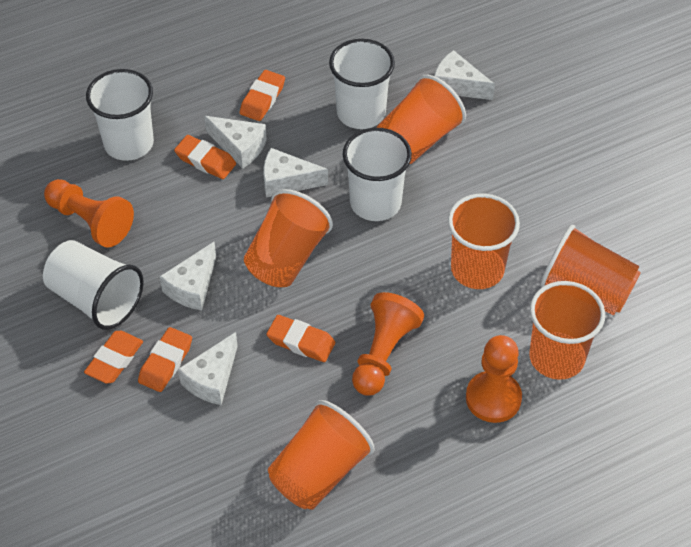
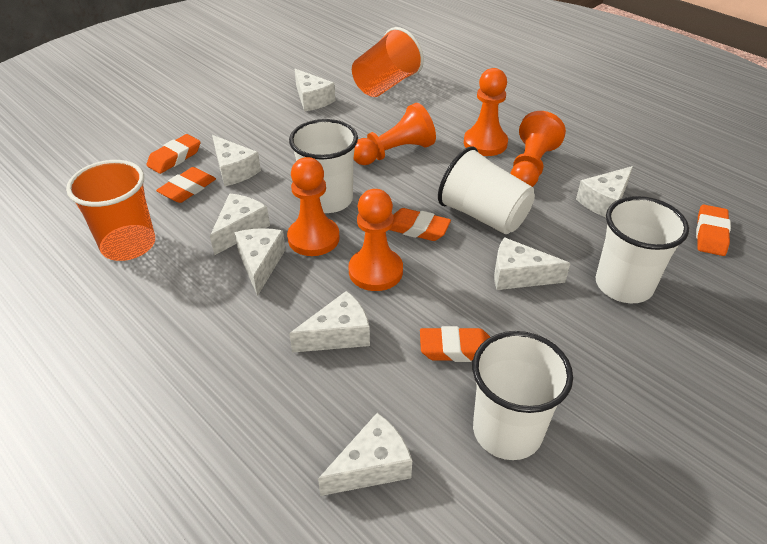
orange cup: 6 -> 2
orange pawn: 3 -> 5
white cheese: 5 -> 8

